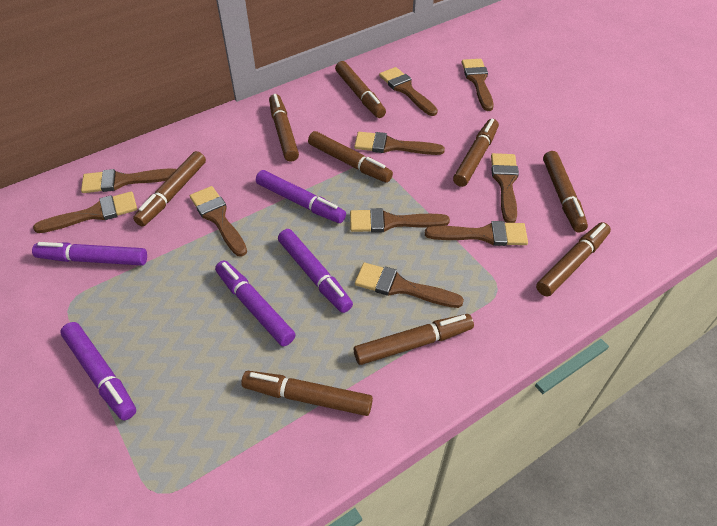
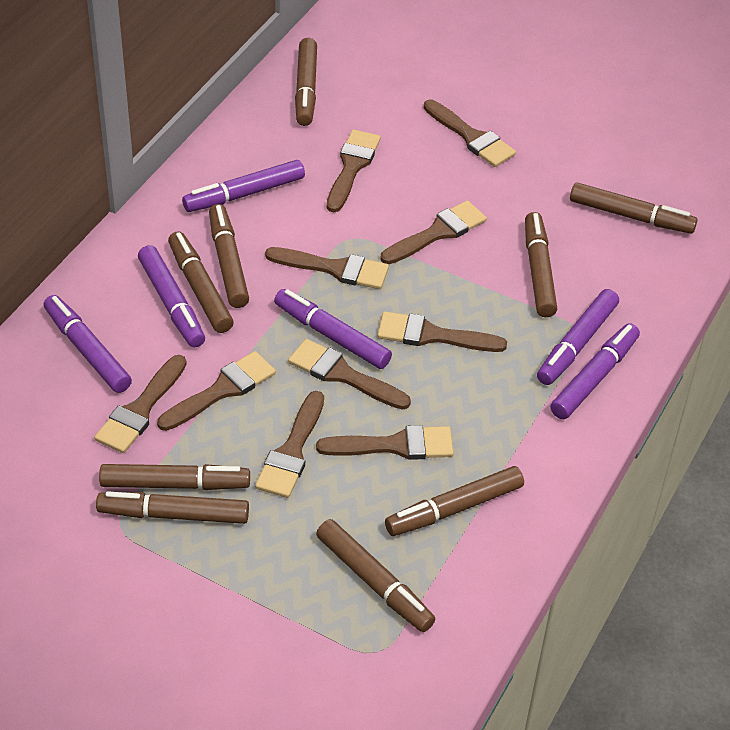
purple marker: 5 -> 6

